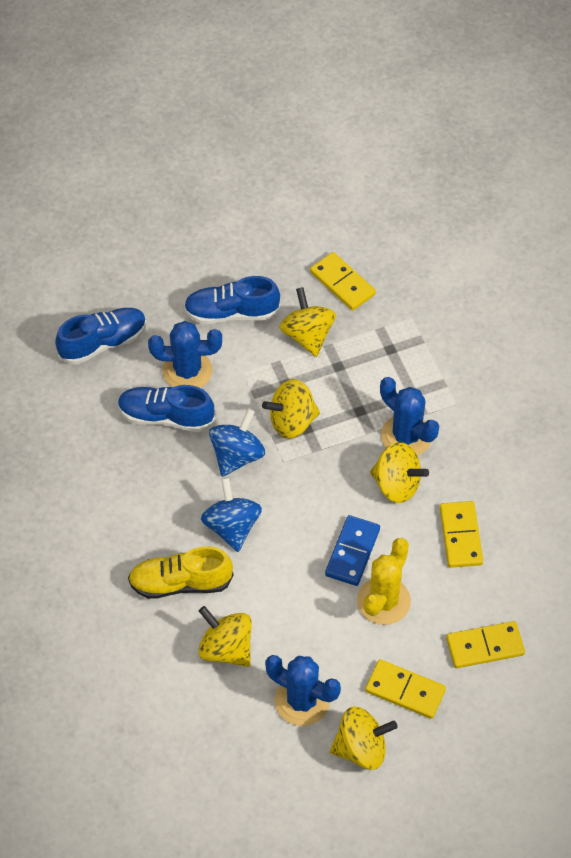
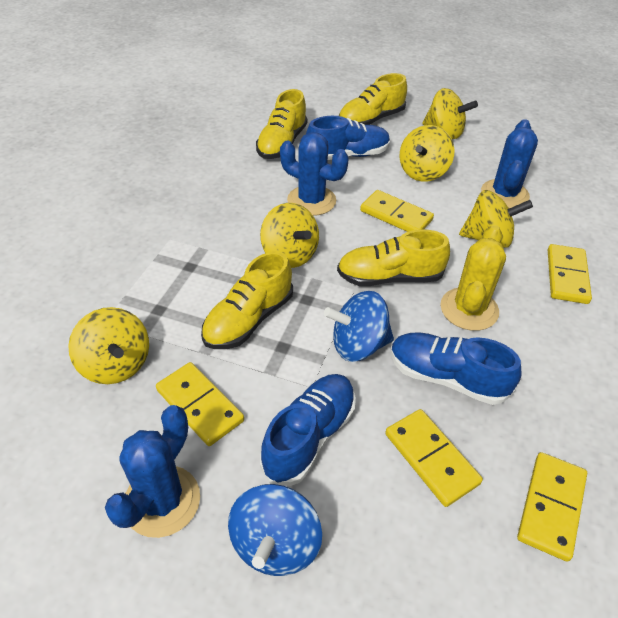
blue domino: 1 -> 0
yellow domino: 4 -> 5
yellow shoe: 1 -> 4

